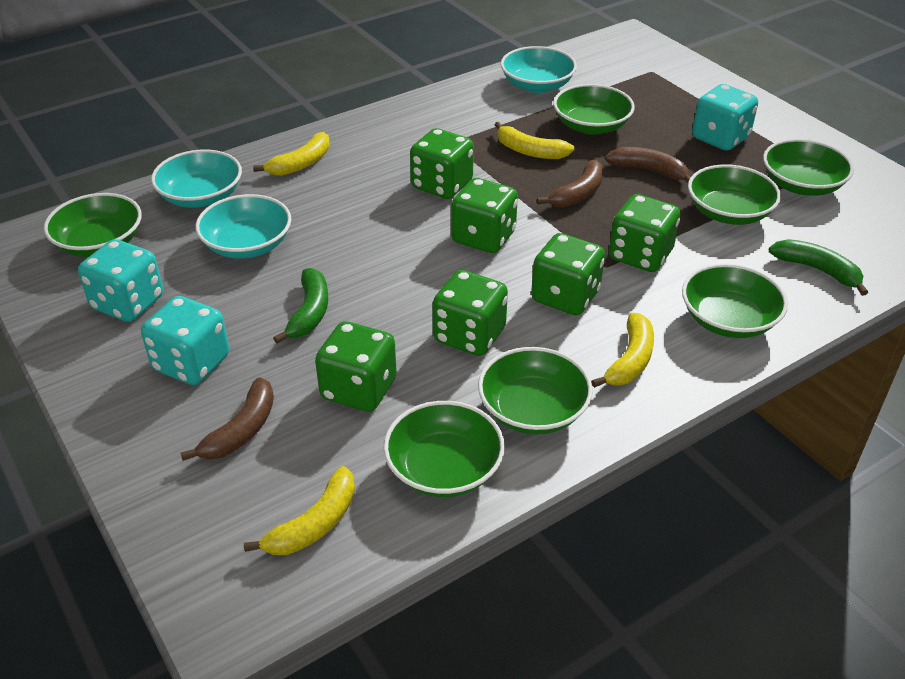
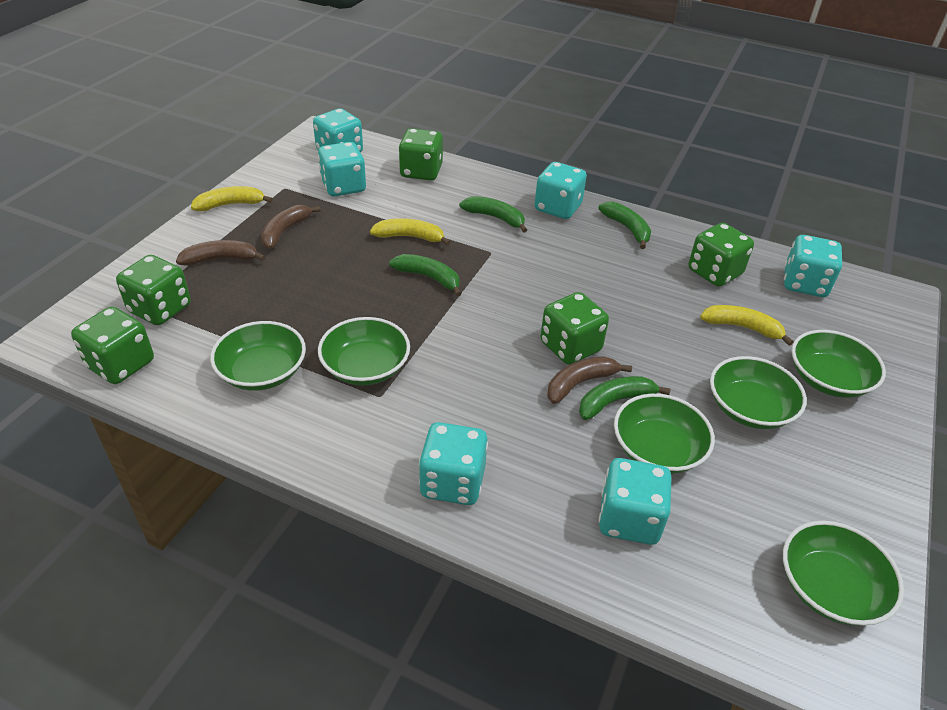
green banana: 2 -> 4
green bowl: 7 -> 6
green dice: 6 -> 5
turquoise bowl: 3 -> 0
turquoise dice: 3 -> 6
yellow banana: 4 -> 3

